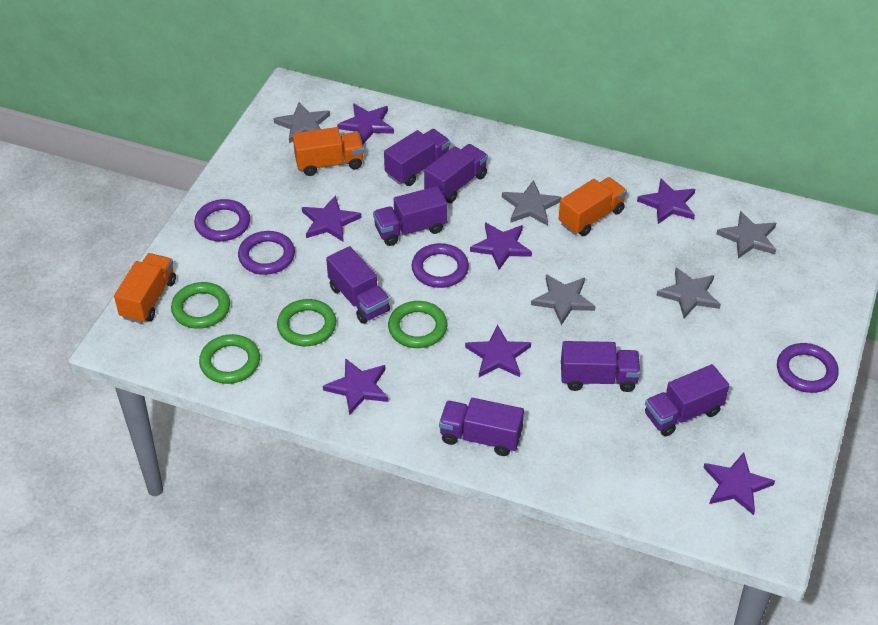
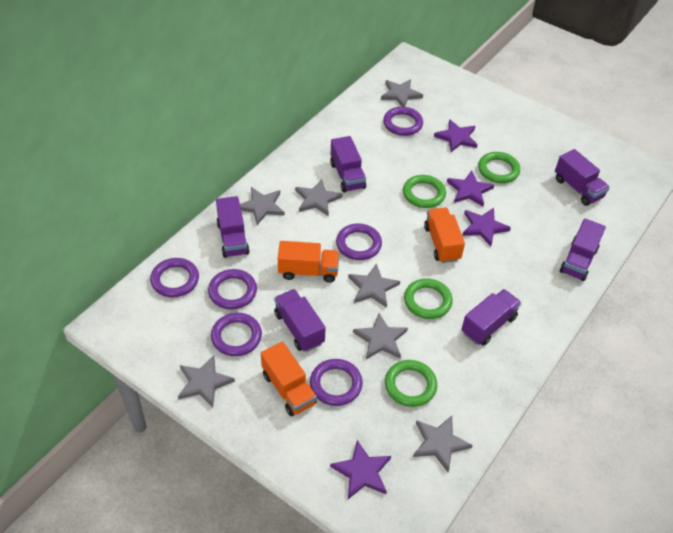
grey star: 5 -> 7
purple ring: 4 -> 6
purple star: 7 -> 4
purple truck: 7 -> 6

